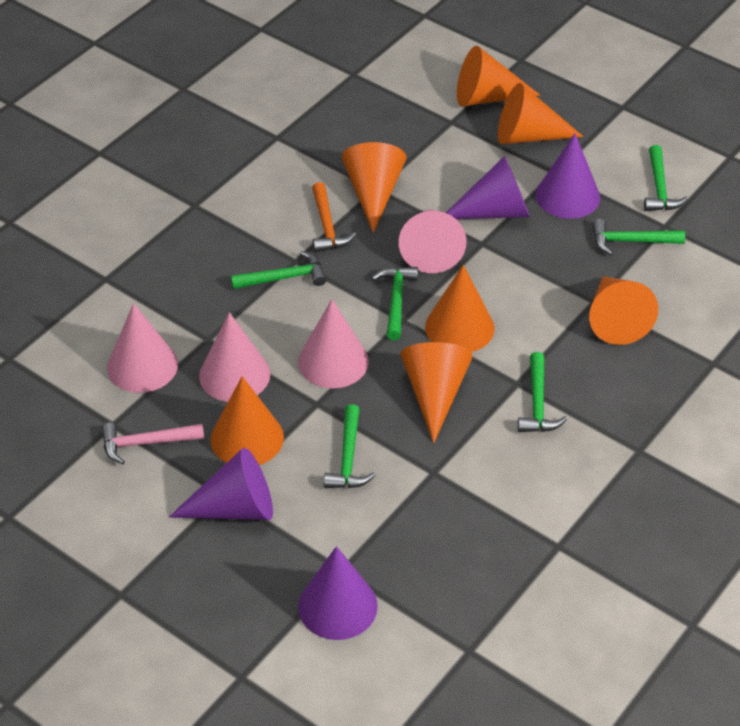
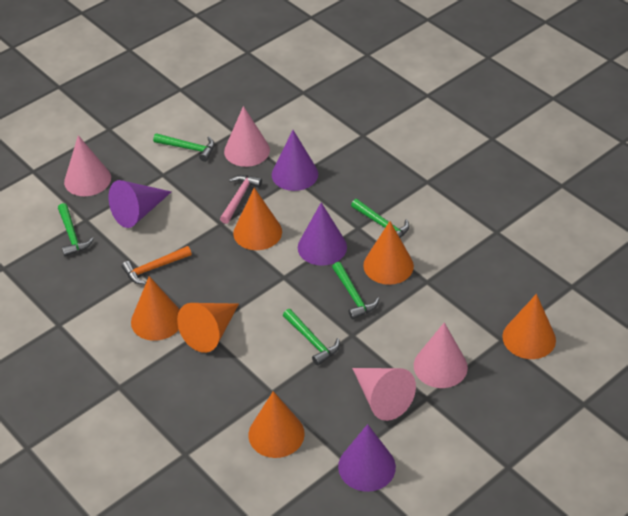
green hammer: 6 -> 5
orange cone: 7 -> 6

